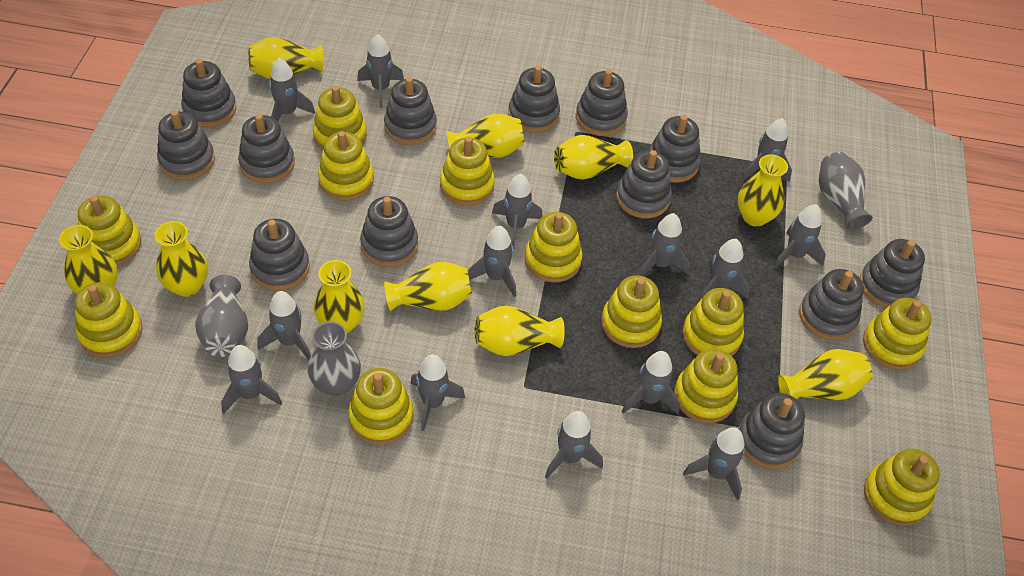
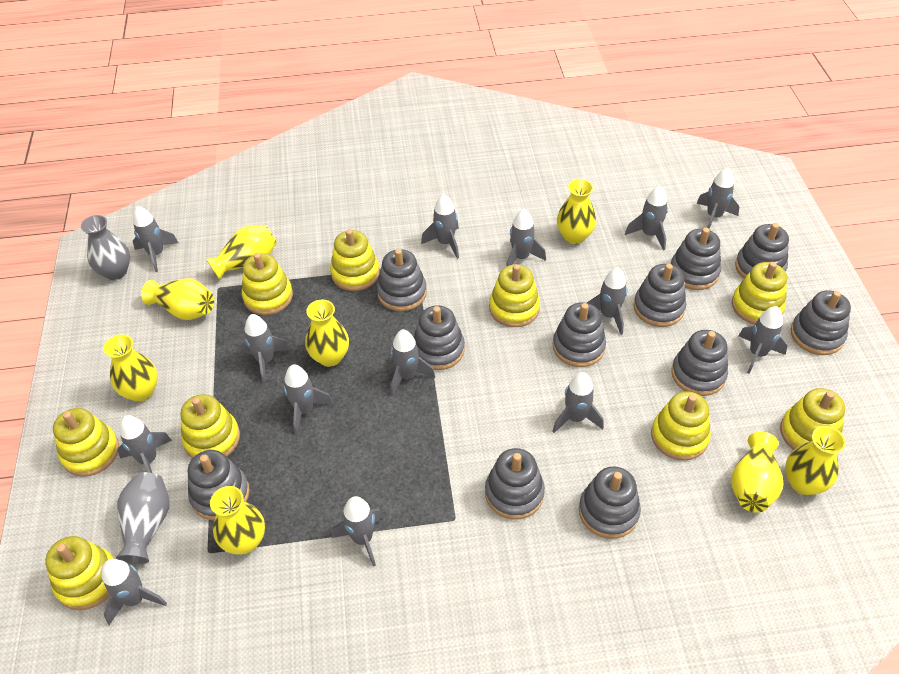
grey stacking toy: 13 -> 11
grey vase: 3 -> 2
yellow stacking toy: 12 -> 9
yellow vase: 10 -> 8

